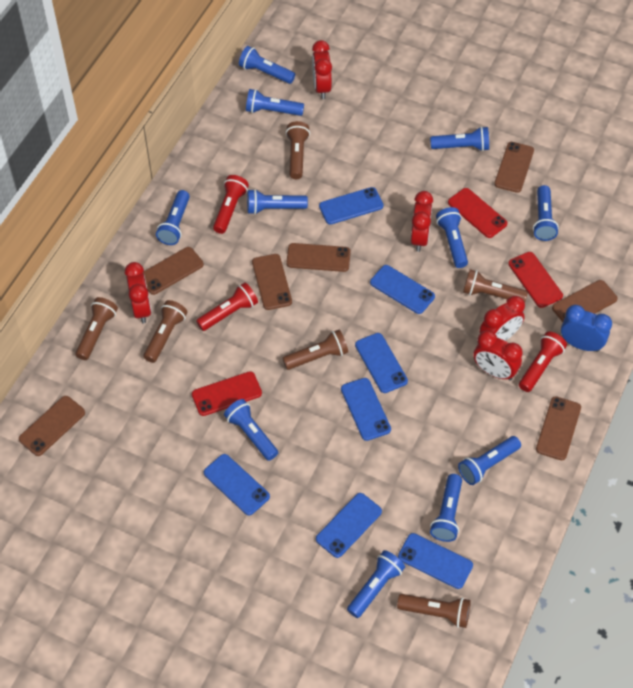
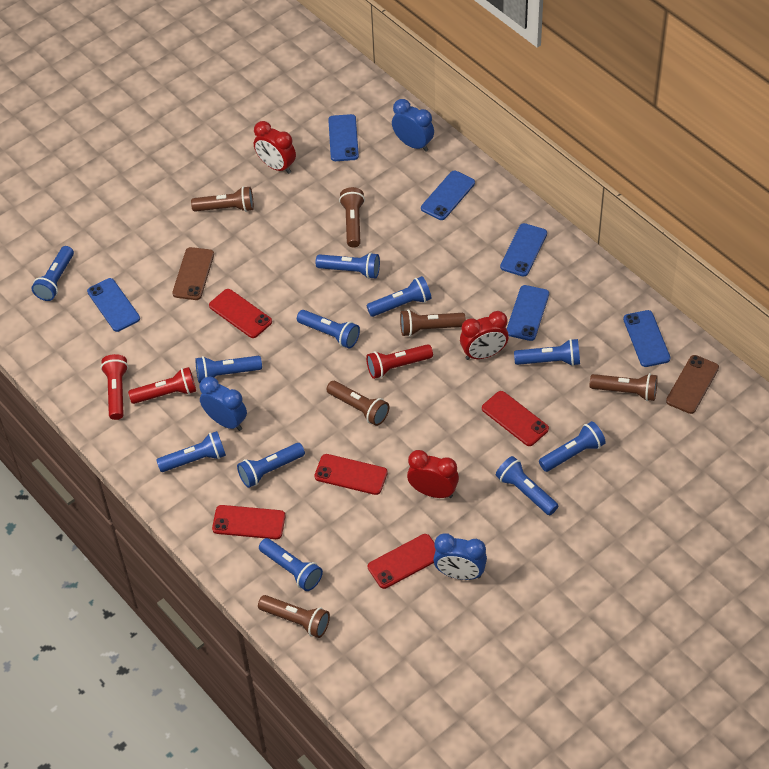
blue clock: 1 -> 3
blue phone: 7 -> 6
brown phone: 7 -> 2
red clock: 5 -> 3
red phone: 3 -> 5

